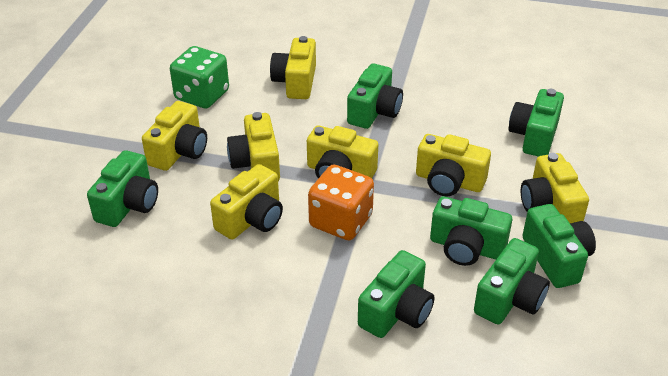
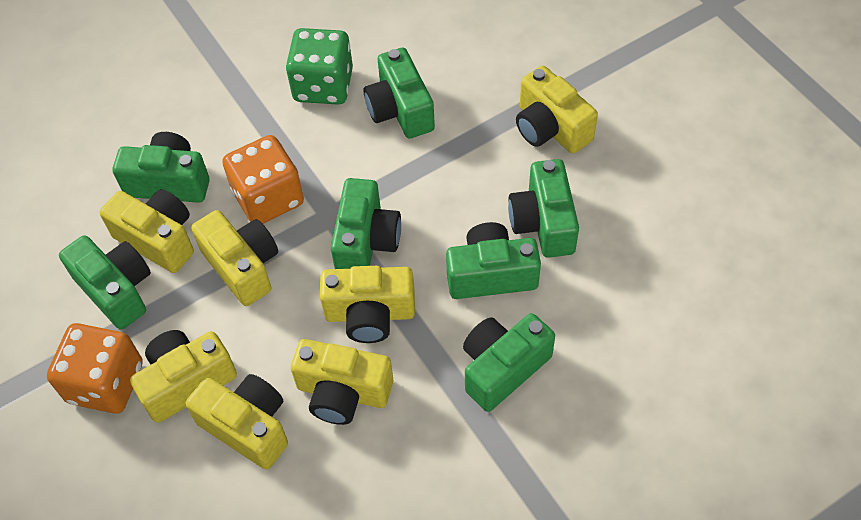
orange dice: 1 -> 2

